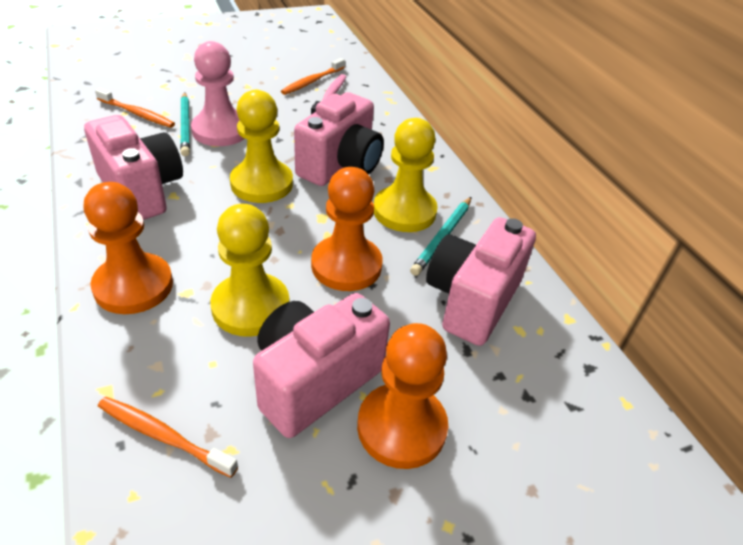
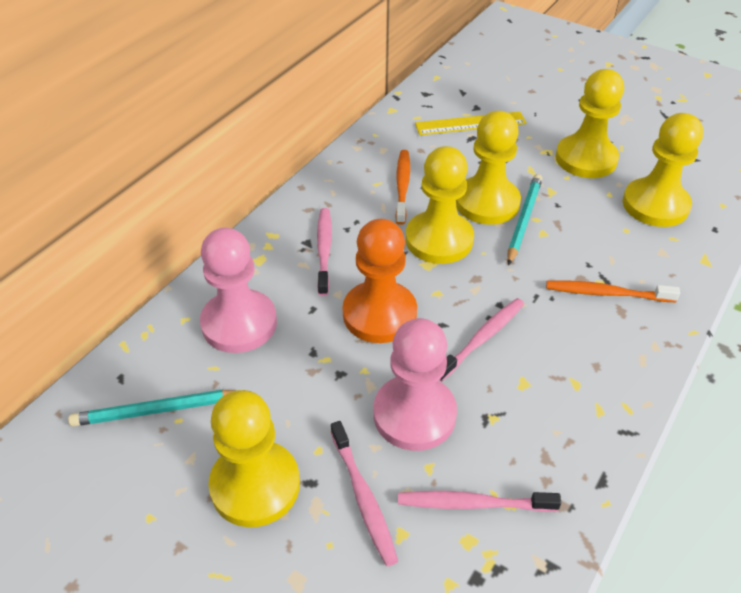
orange pawn: 3 -> 1
orange toothbrush: 3 -> 2
pink camera: 4 -> 0
pink pawn: 1 -> 2
pink toothbrush: 1 -> 4
yellow pawn: 3 -> 5
yellow ruler: 0 -> 1

